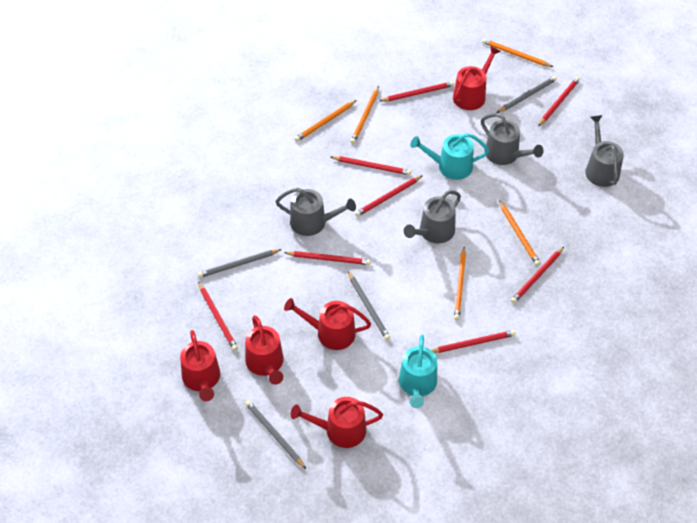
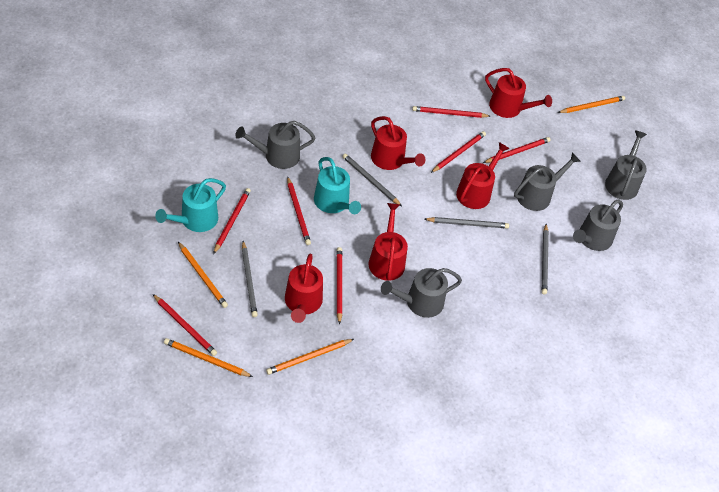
grey watering can: 4 -> 5
orange pencil: 5 -> 4
red pencil: 8 -> 7

